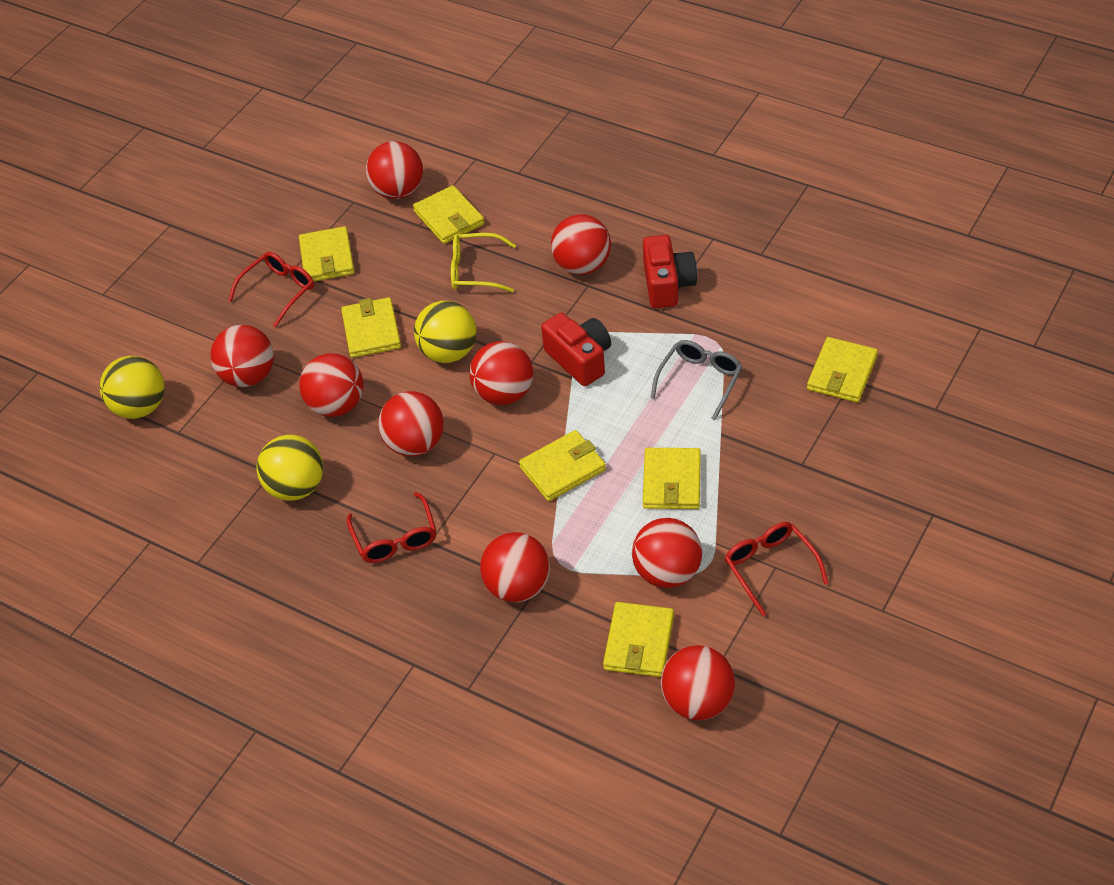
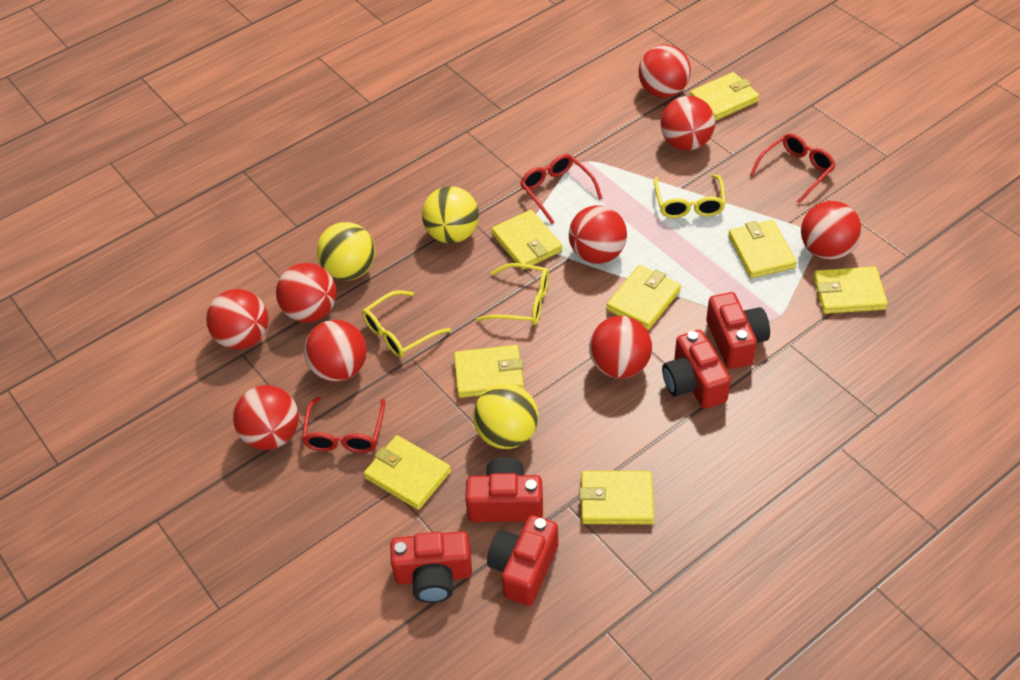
grey glasses: 1 -> 0
red camera: 2 -> 5
yellow glasses: 1 -> 3
yellow wallet: 7 -> 8

